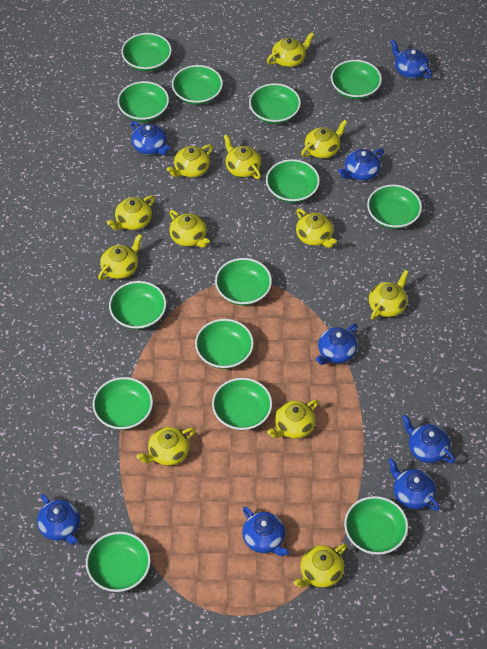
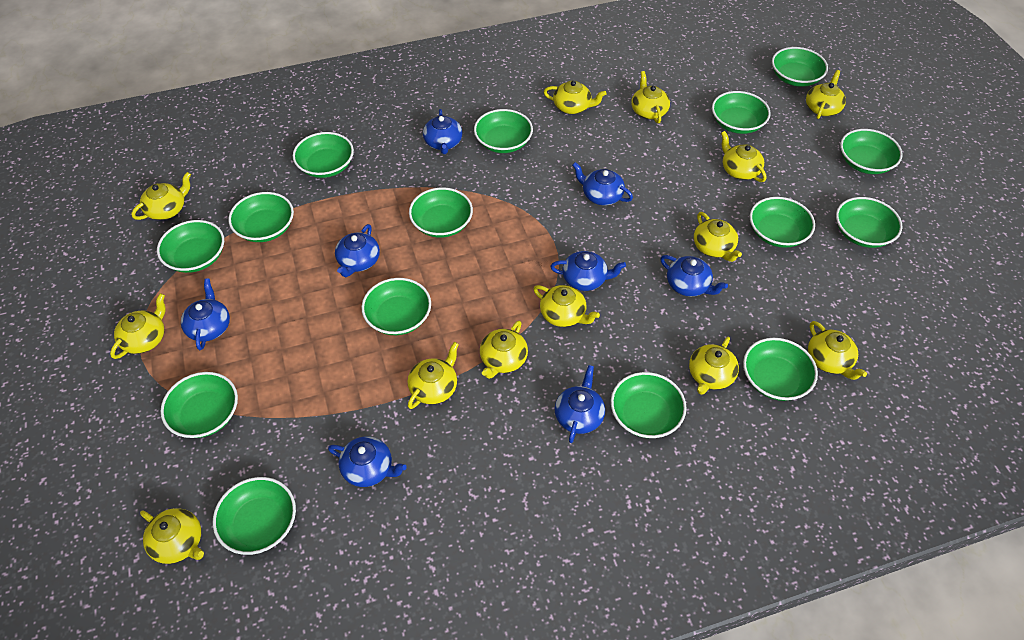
green bowl: 14 -> 15
yellow teapot: 12 -> 13

